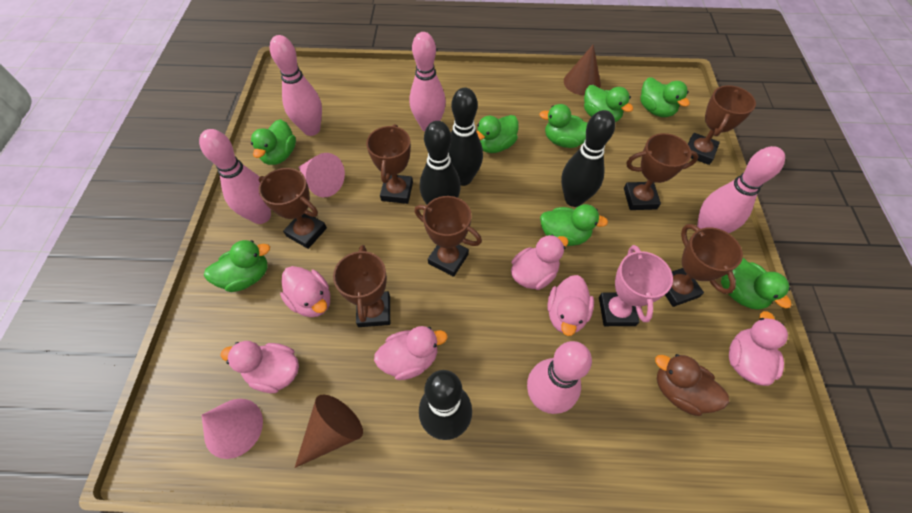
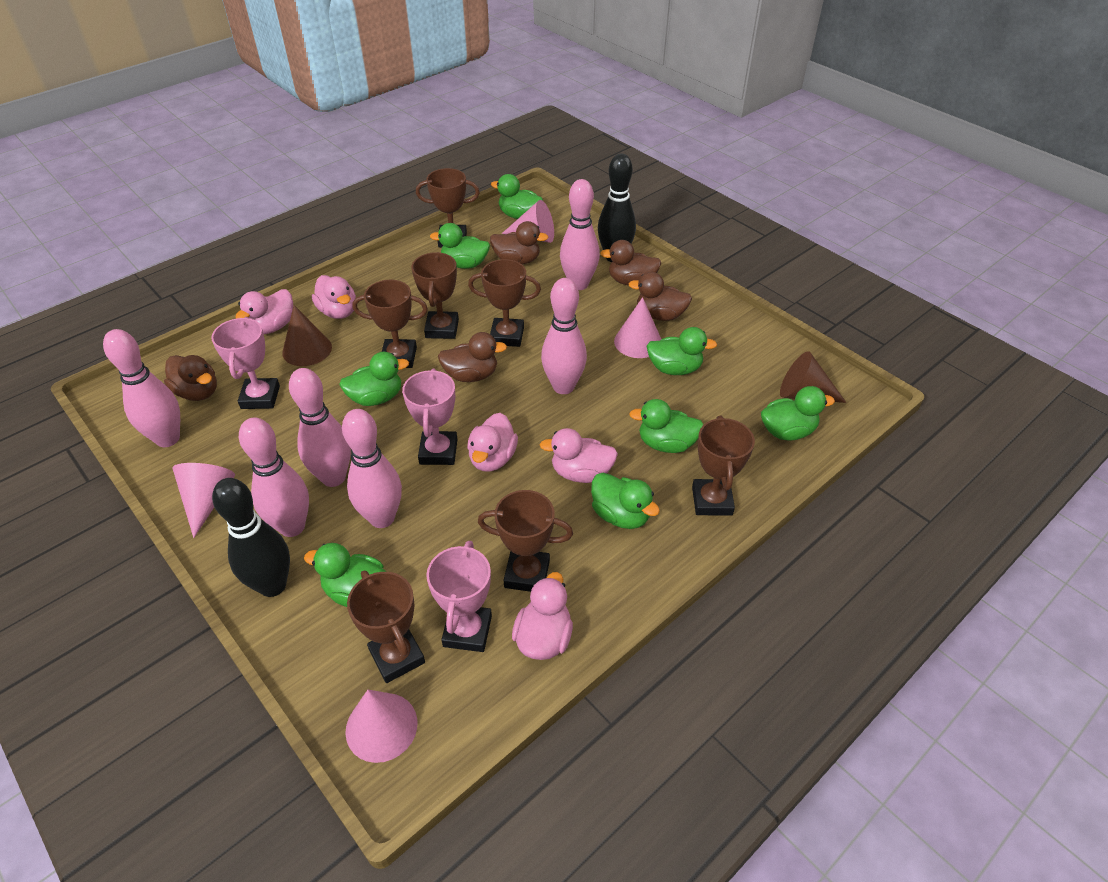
black bowling pin: 4 -> 2
brown duck: 1 -> 5
pink bowling pin: 5 -> 6
pink cone: 2 -> 4
pink duck: 6 -> 5
pink trophy: 1 -> 3

